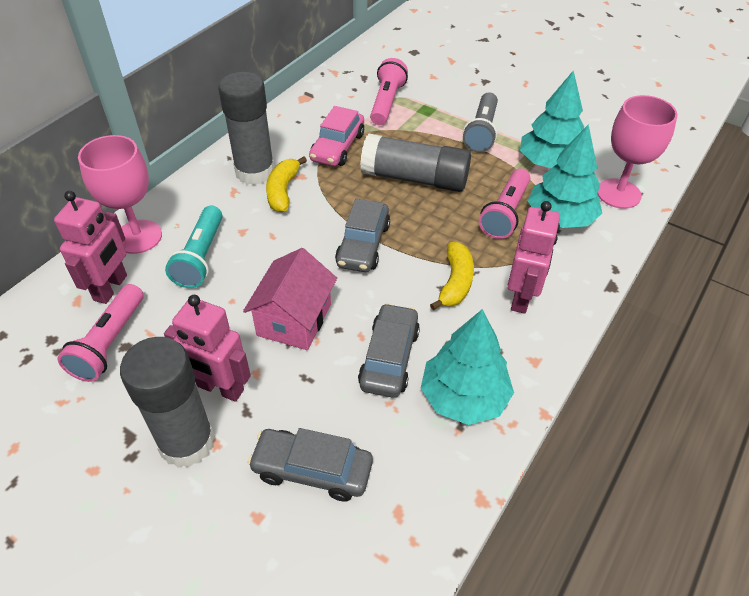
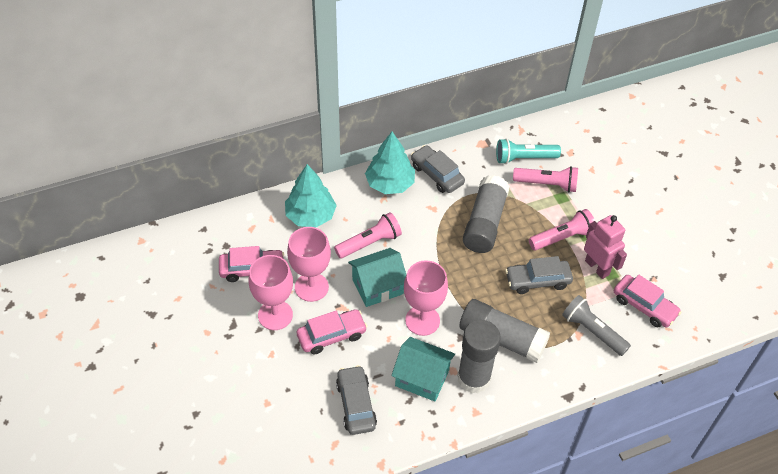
pink car: 1 -> 3
pink goblet: 2 -> 3
pink house: 1 -> 0
pink robot: 3 -> 1
turquoise house: 0 -> 2
turquoise tree: 3 -> 2
yellow banana: 2 -> 0

